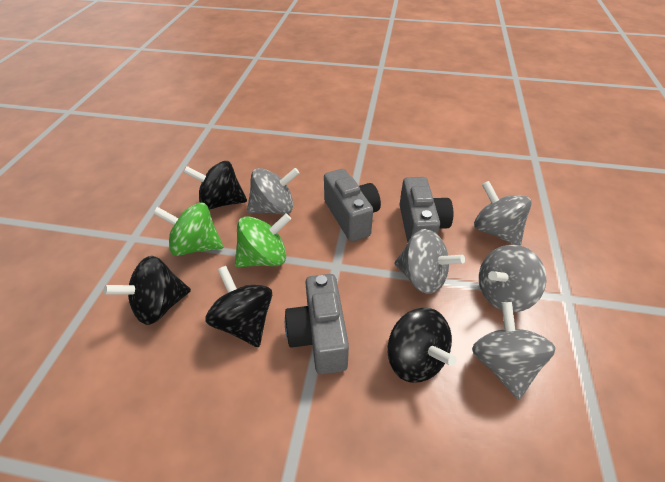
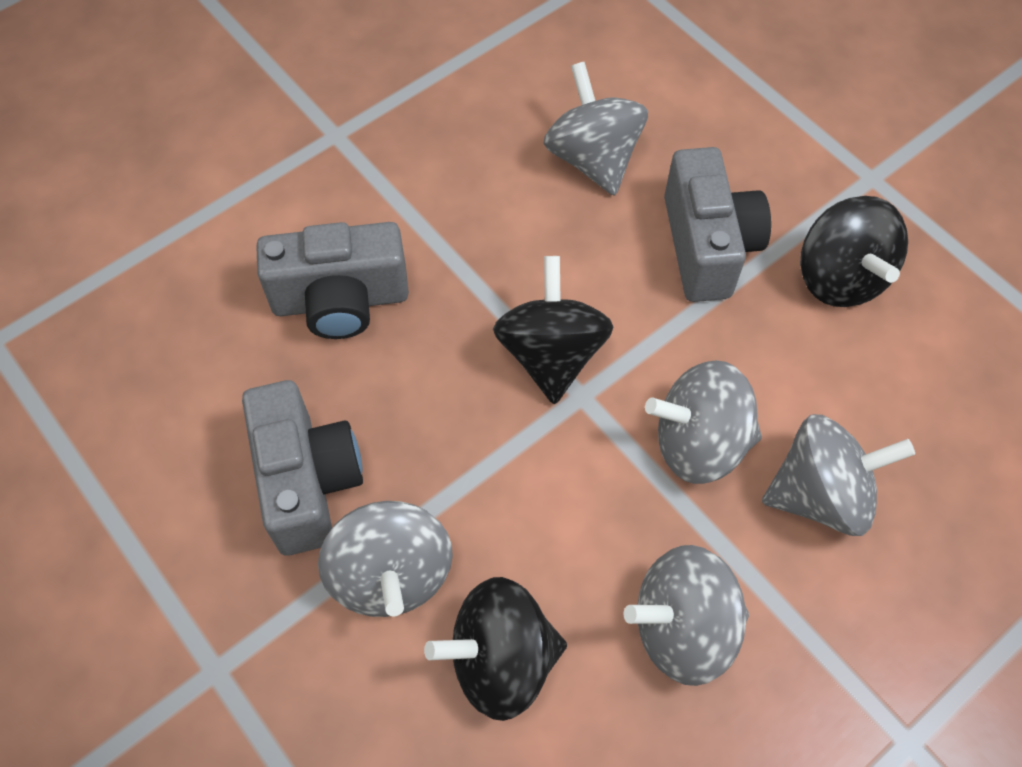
black spinning top: 4 -> 3
green spinning top: 2 -> 0

